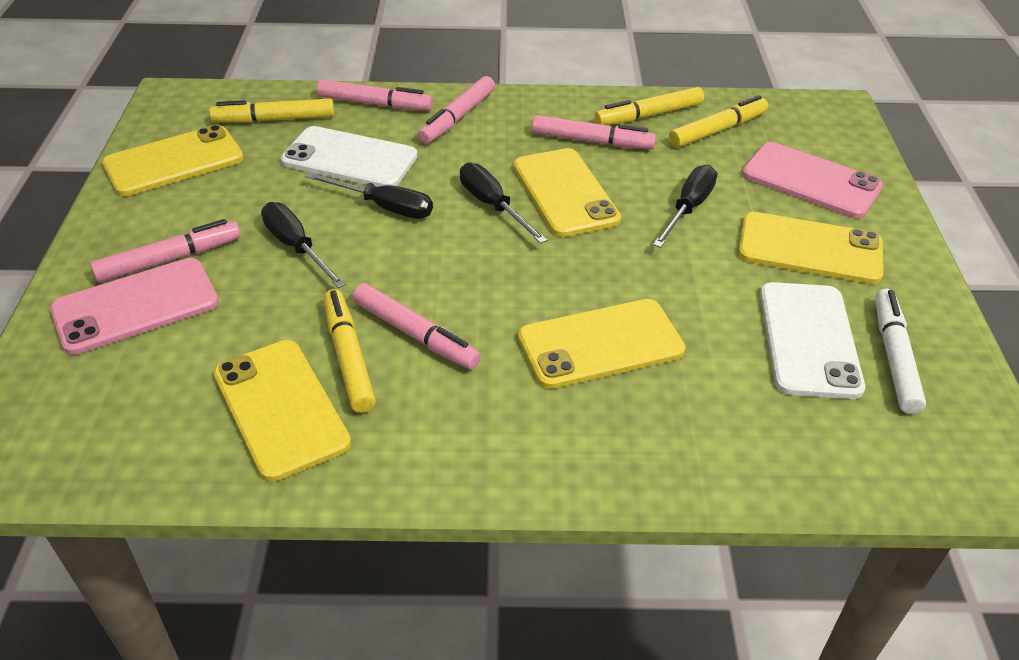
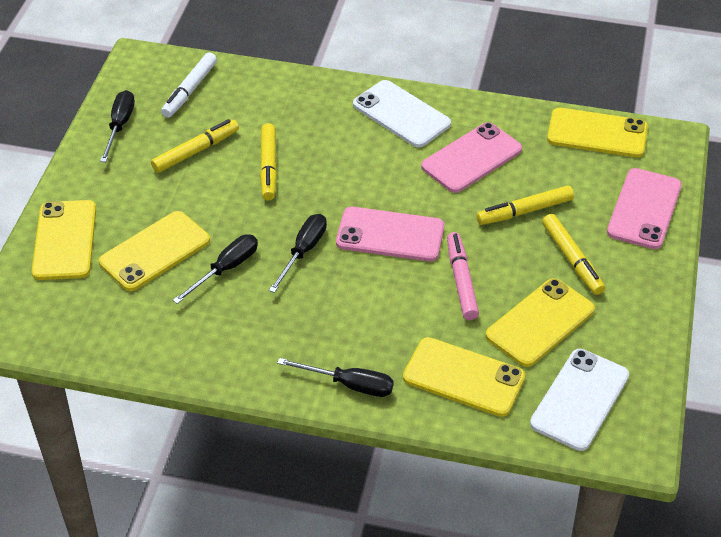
pink marker: 5 -> 1
pink phone: 2 -> 3

